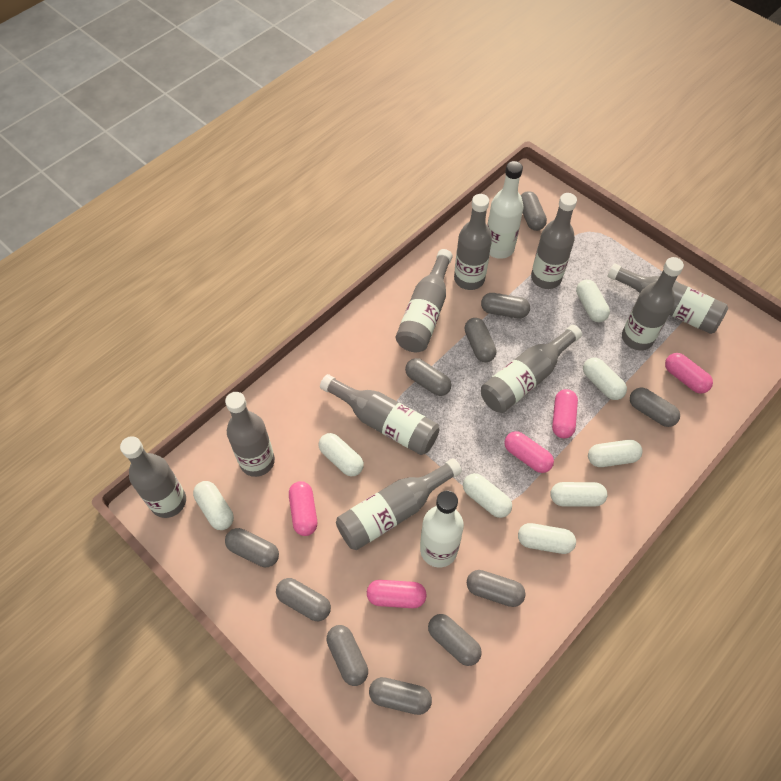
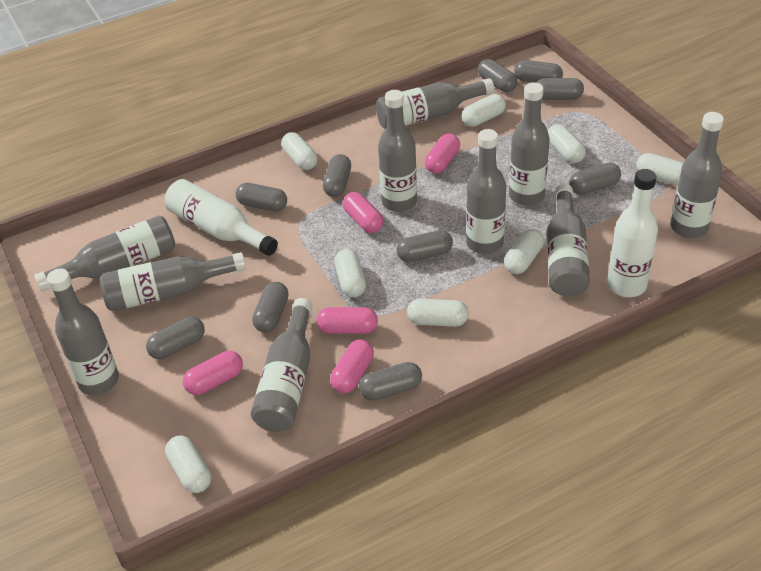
grey capsule: 11 -> 10

